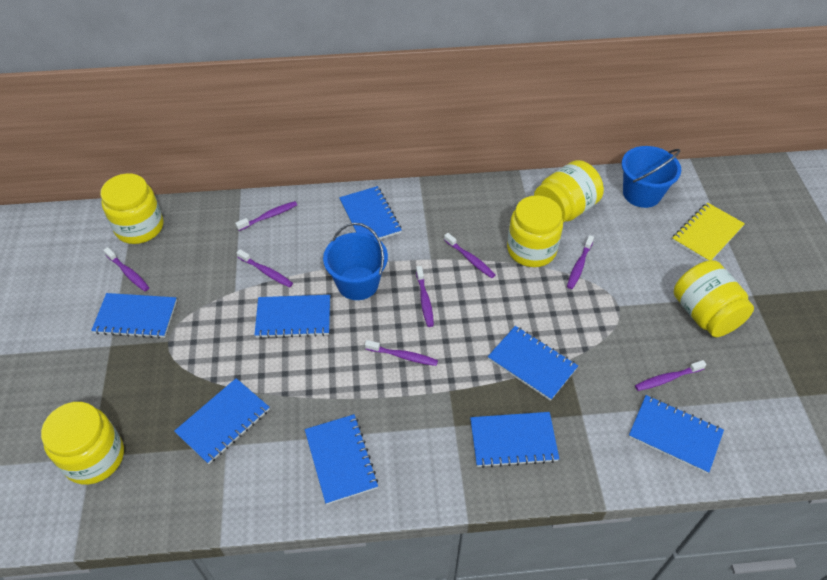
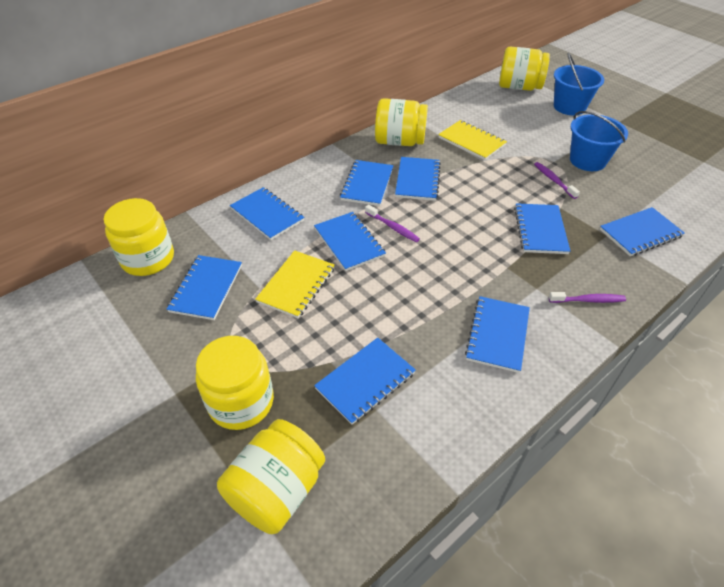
blue notebook: 8 -> 9
purple toothbrush: 8 -> 3
yellow notebook: 1 -> 2

